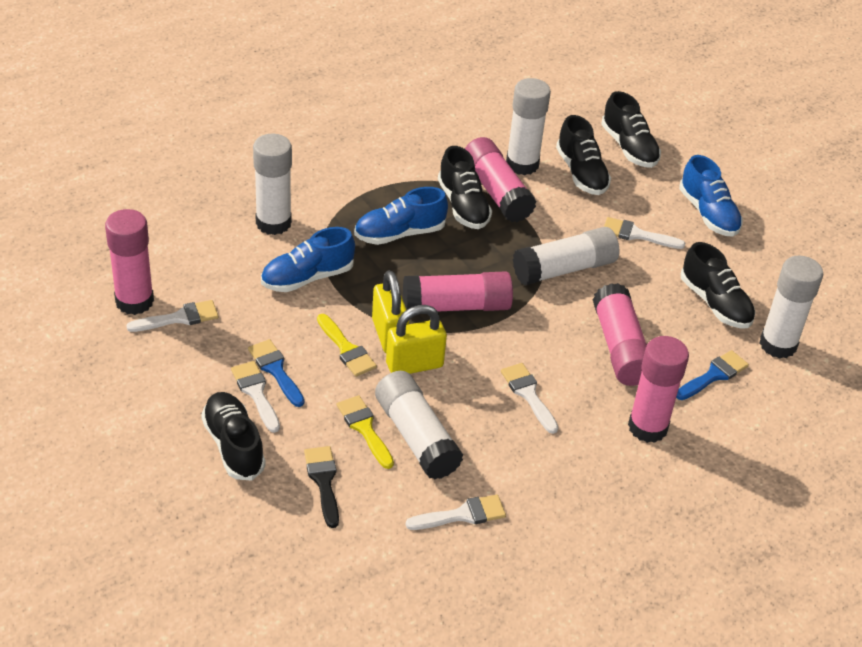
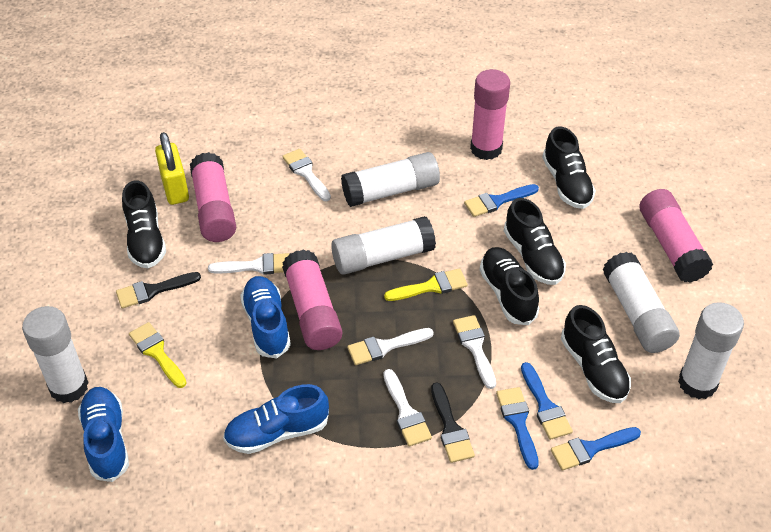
black brush: 1 -> 2
blue brush: 2 -> 4
pink glue stick: 5 -> 4
yellow padlock: 2 -> 1

